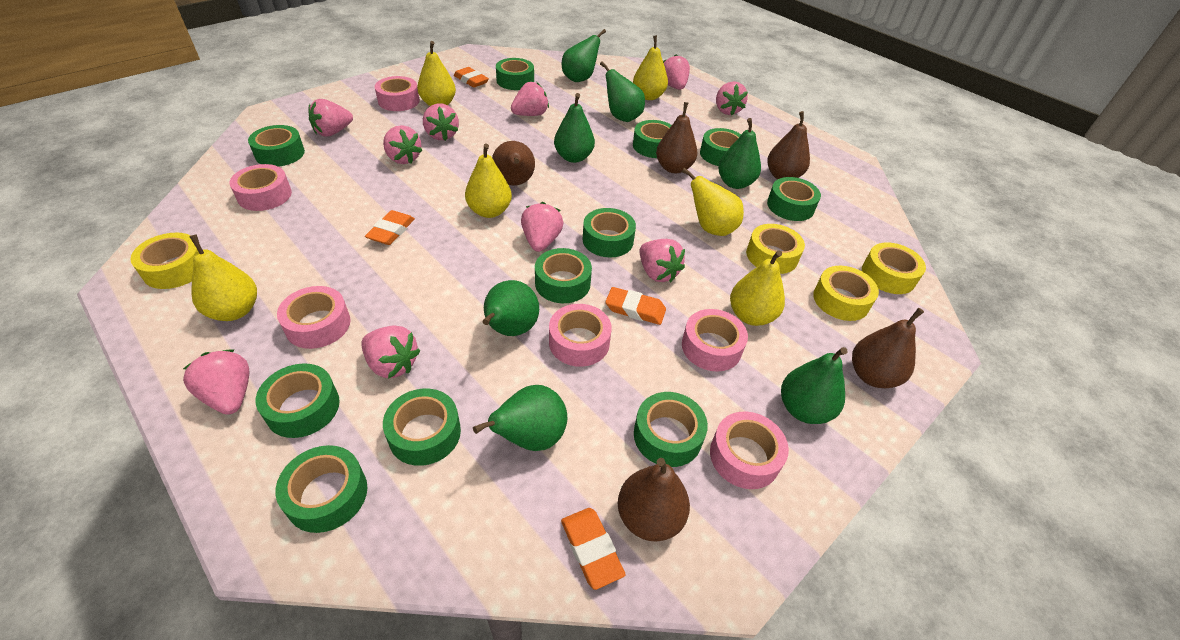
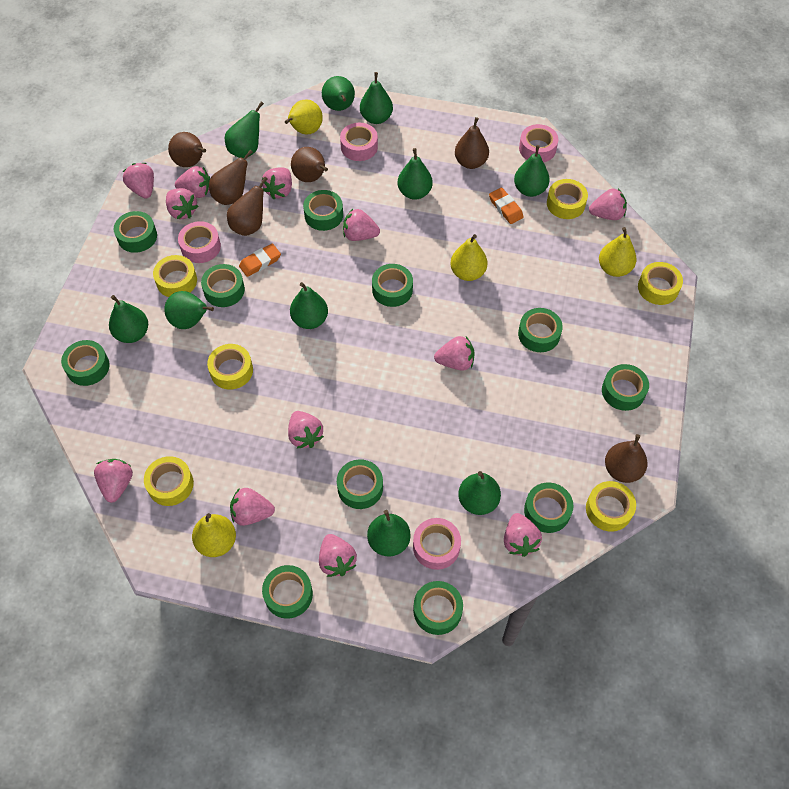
brown pear: 5 -> 6
green pear: 7 -> 10
orange eraser: 4 -> 2
pink strawberry: 10 -> 12
pink tape: 6 -> 4
yellow pear: 6 -> 4
yellow tape: 4 -> 6

